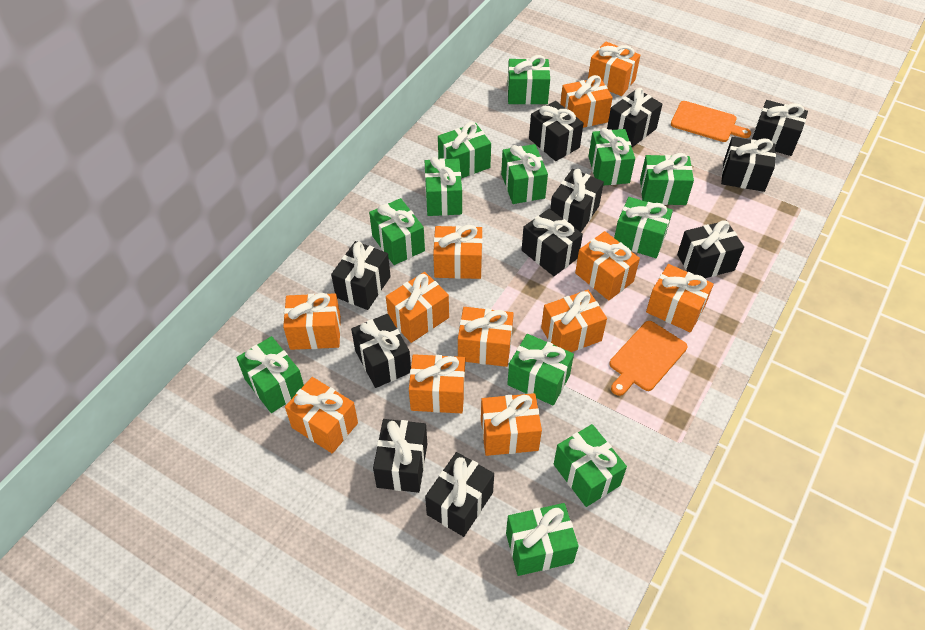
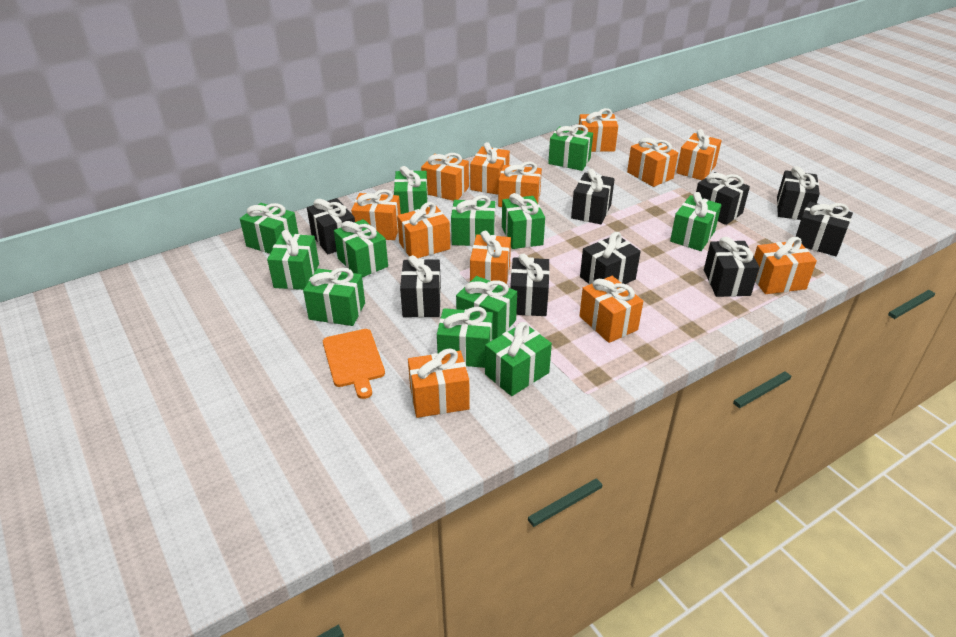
black gift: 11 -> 9
orange cutting board: 2 -> 1

